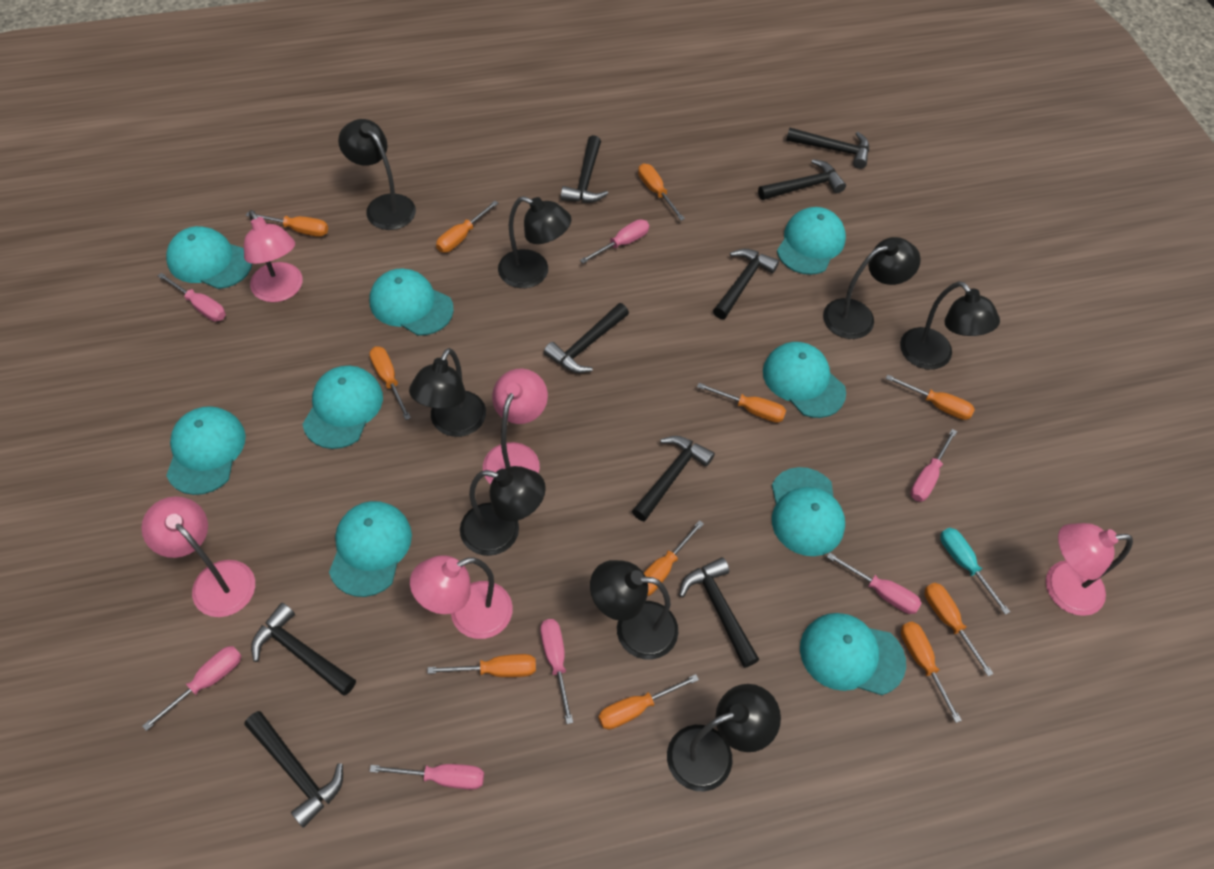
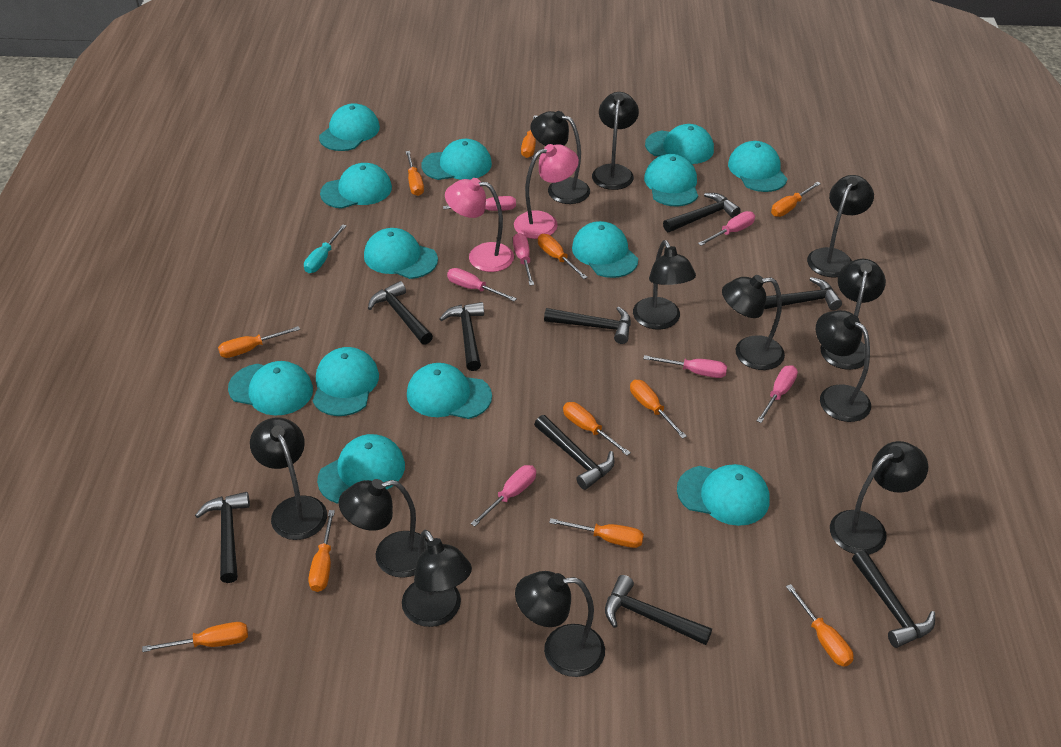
black lamp: 8 -> 12
pink lamp: 5 -> 2
turquoise cap: 9 -> 13

